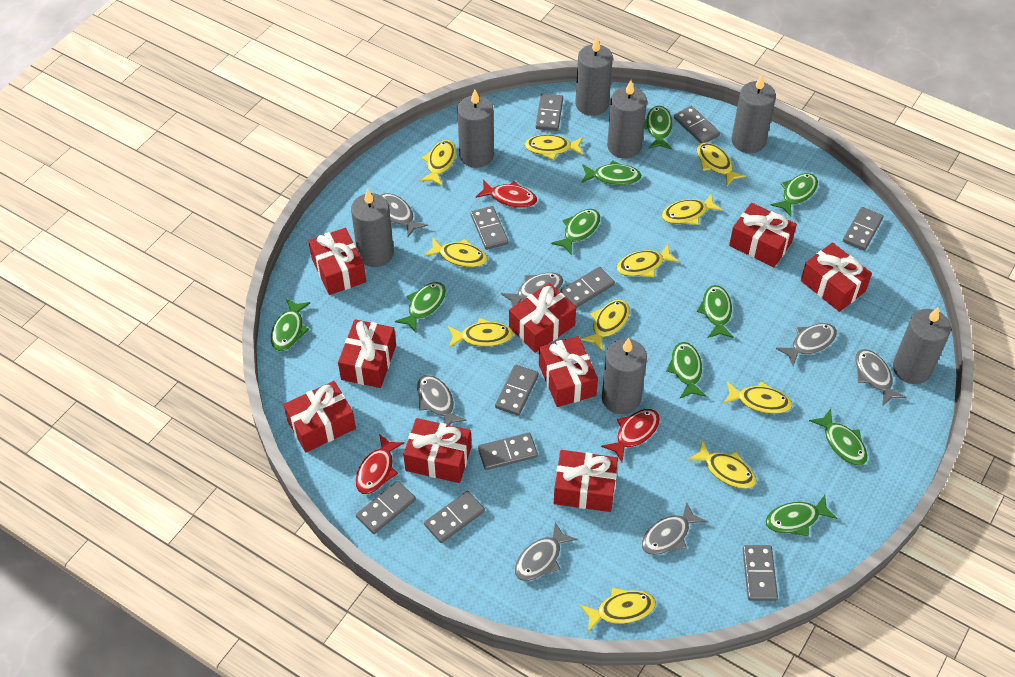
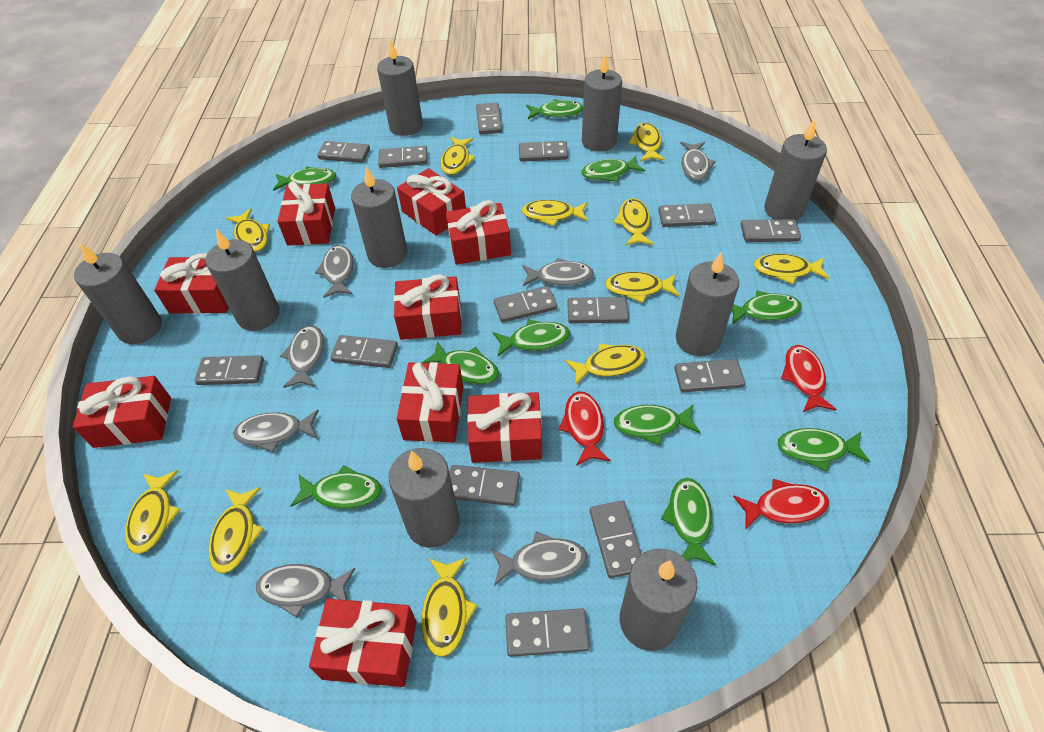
grey candle: 7 -> 9
grey domino: 10 -> 14

